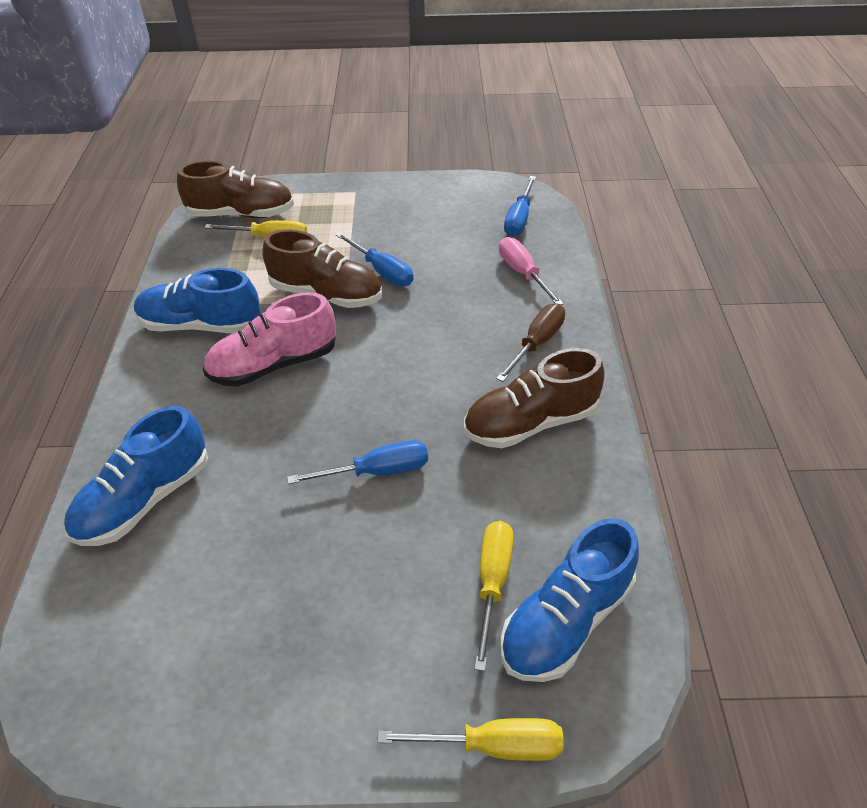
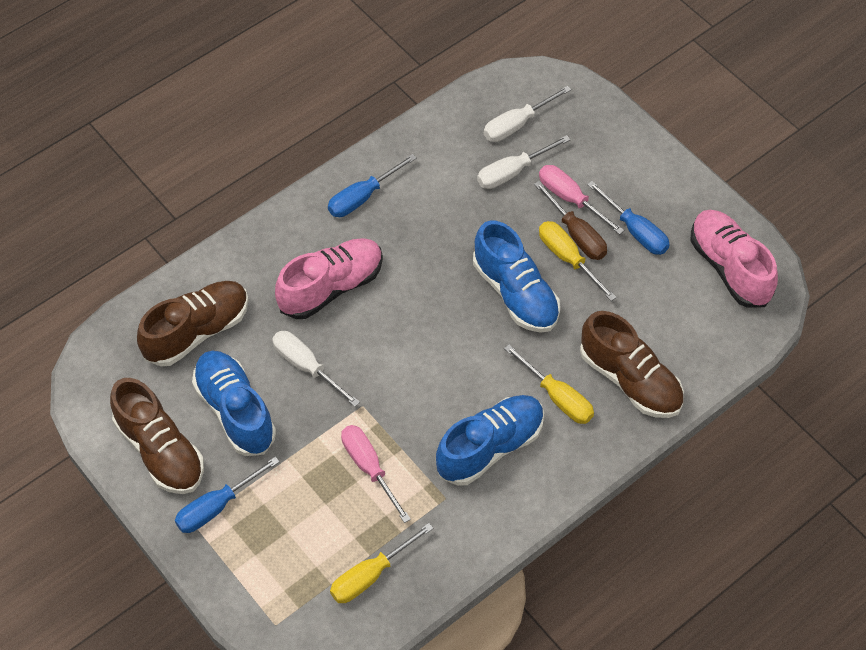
pink screwdriver: 1 -> 2
pink shoe: 1 -> 2
white screwdriver: 0 -> 3

